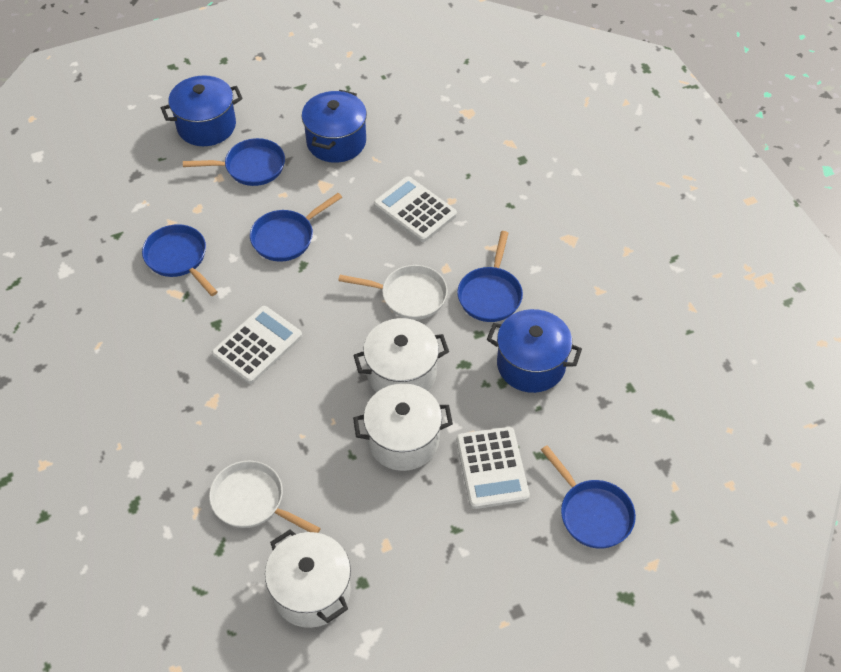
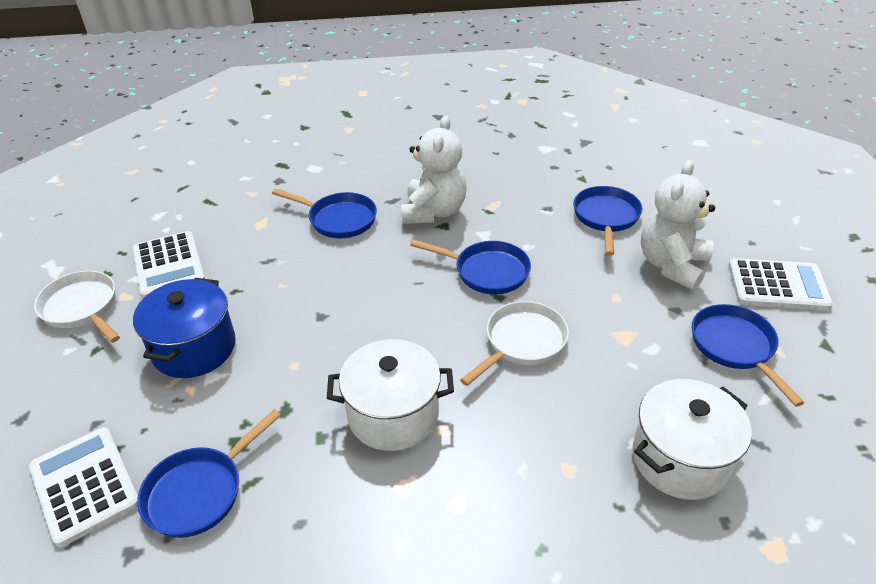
blue pot: 3 -> 1
white pot: 3 -> 2
white teddy bear: 0 -> 2

